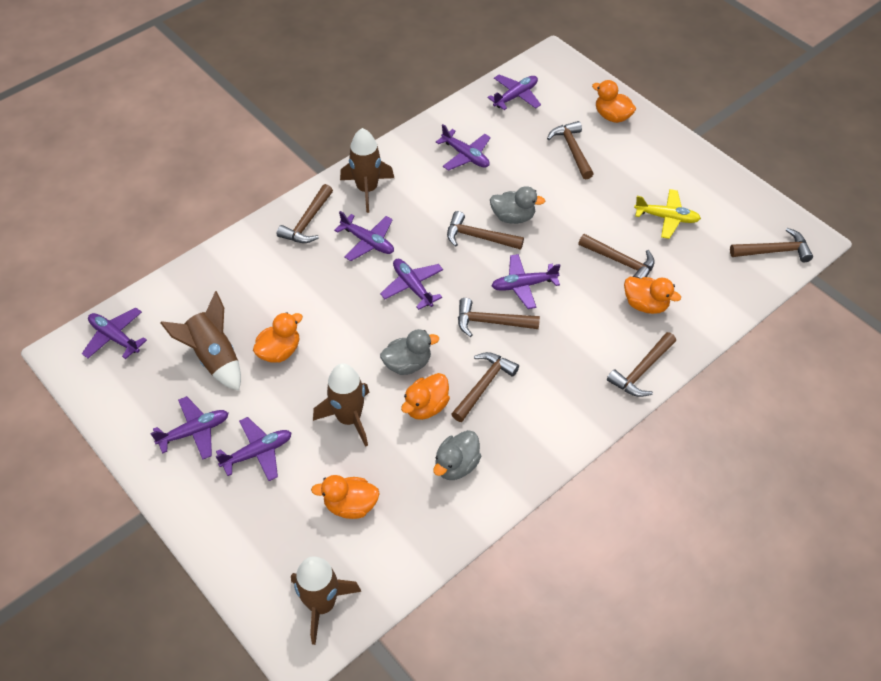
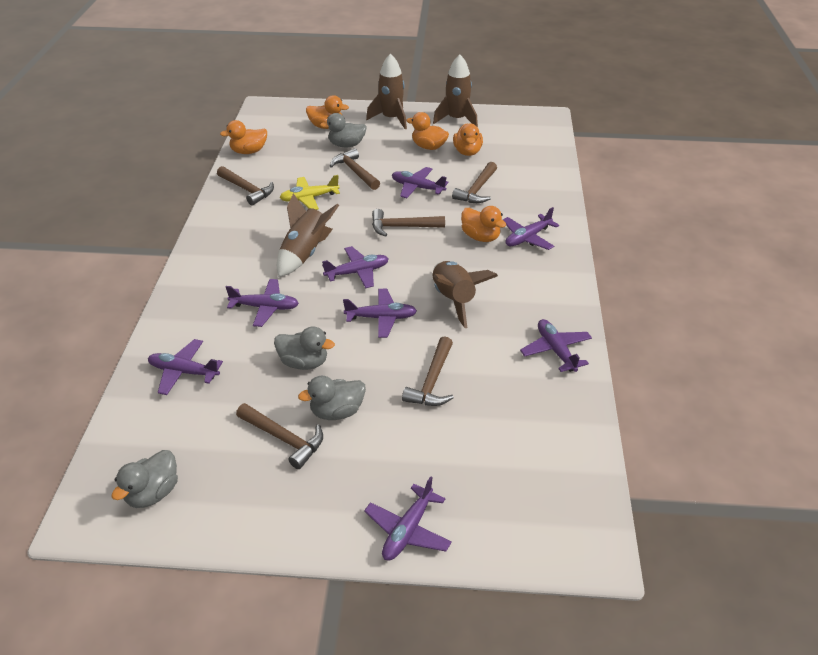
brown hammer: 8 -> 6
grey duck: 3 -> 4

